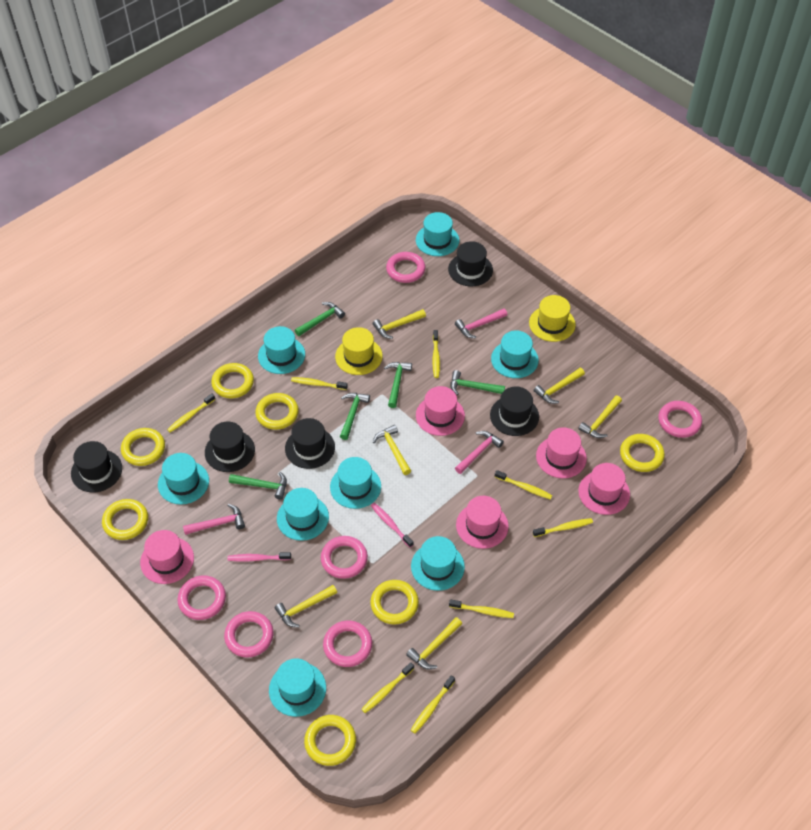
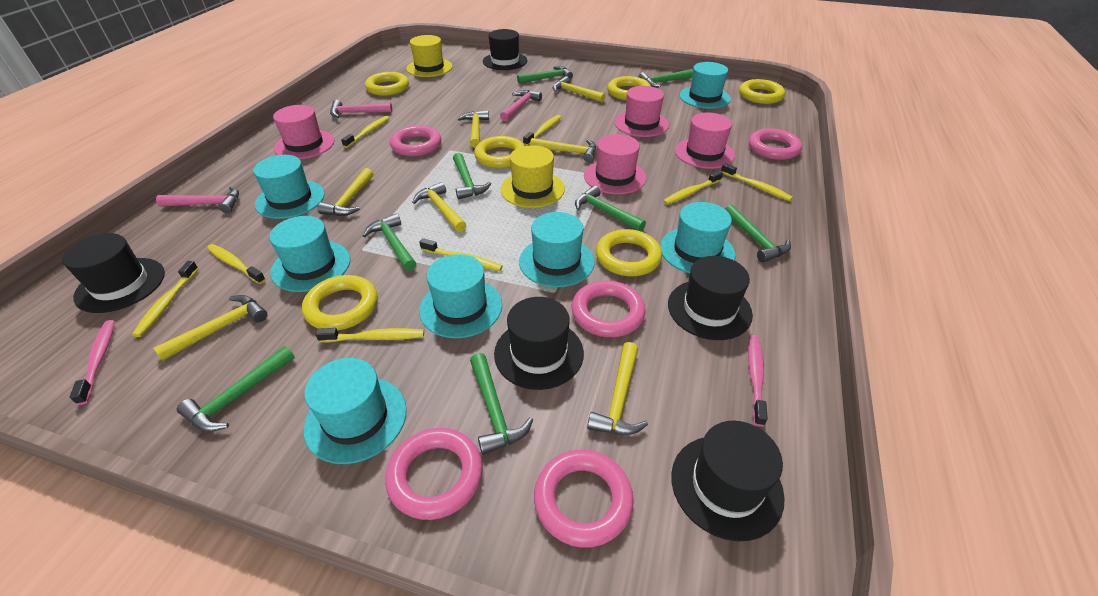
green hammer: 5 -> 8
pink hat: 5 -> 4
pink ring: 6 -> 5
turquoise hat: 8 -> 7
yellow hammer: 6 -> 7
yellow ring: 7 -> 6

